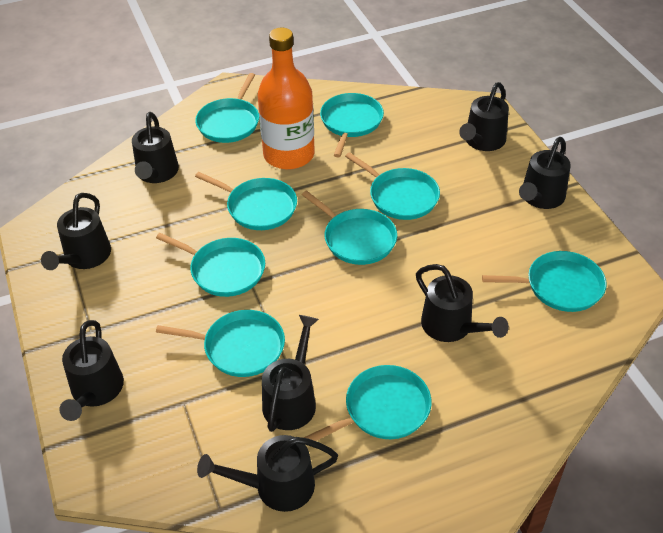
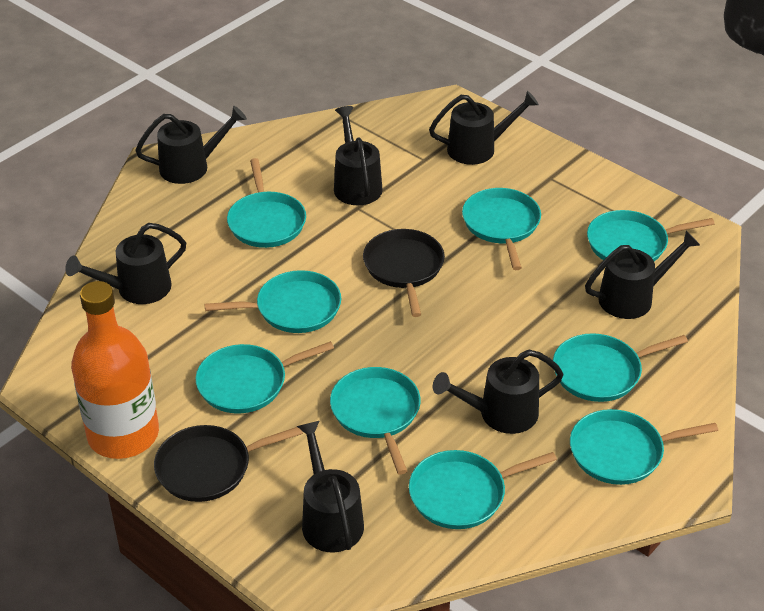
black pan: 0 -> 2
black watering can: 8 -> 7

